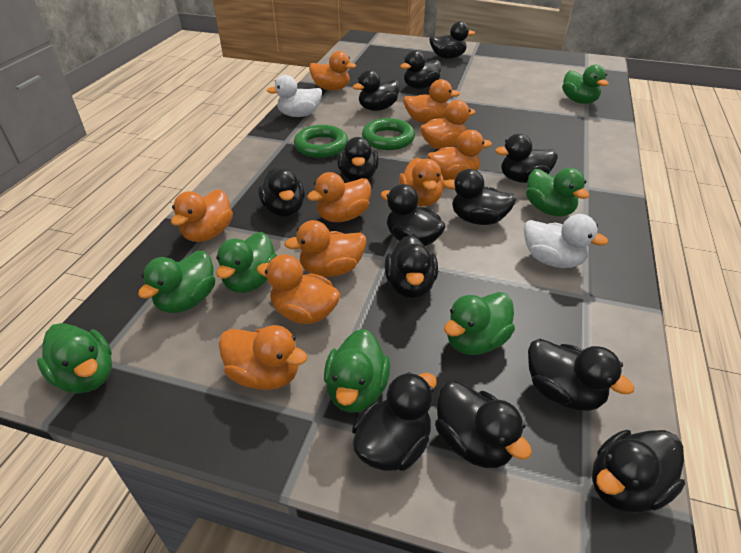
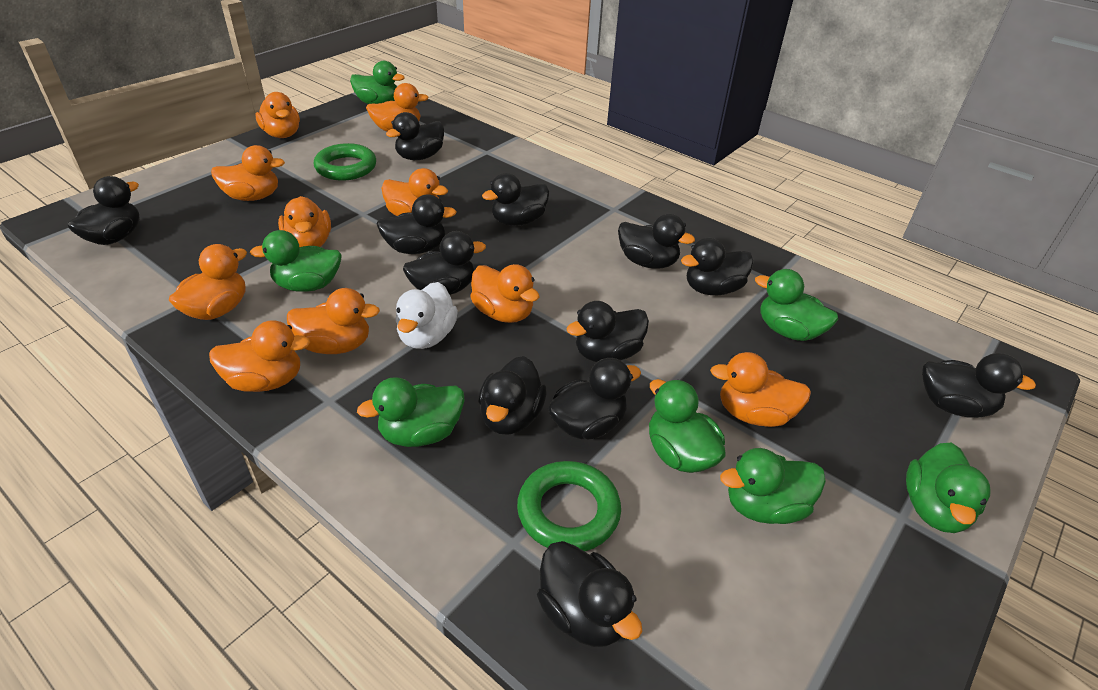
black duck: 13 -> 12
white duck: 2 -> 1

